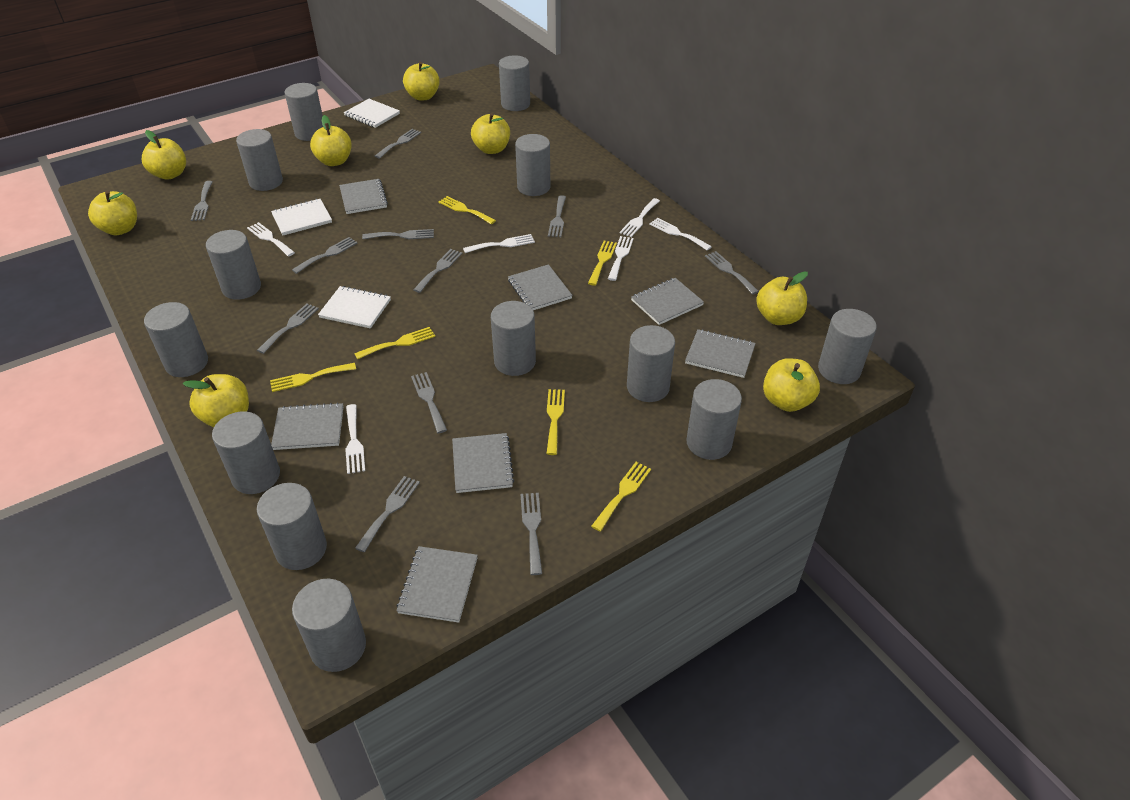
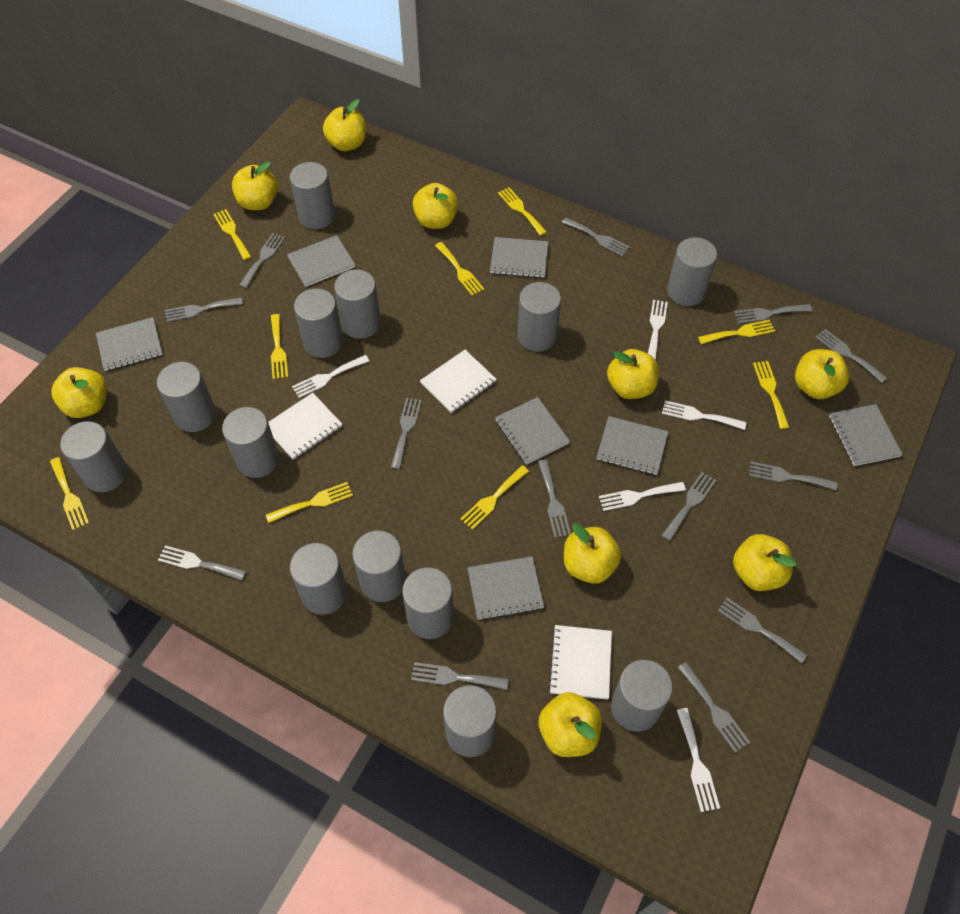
grey fork: 11 -> 13
white fork: 6 -> 5
yellow apple: 8 -> 9
yellow fork: 6 -> 9

